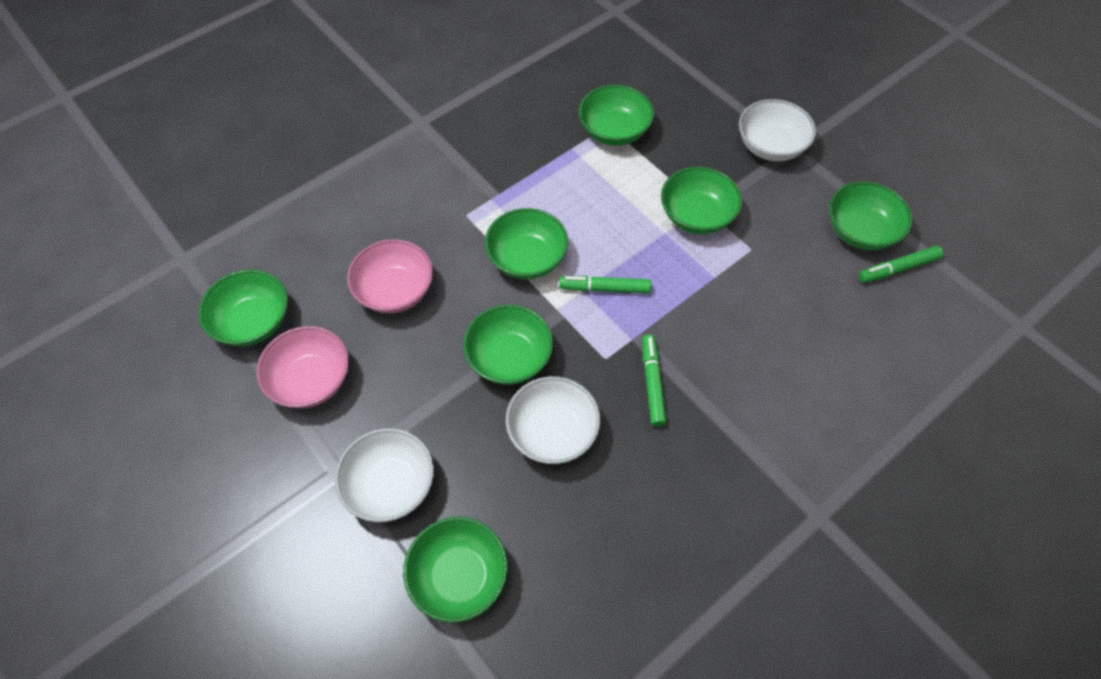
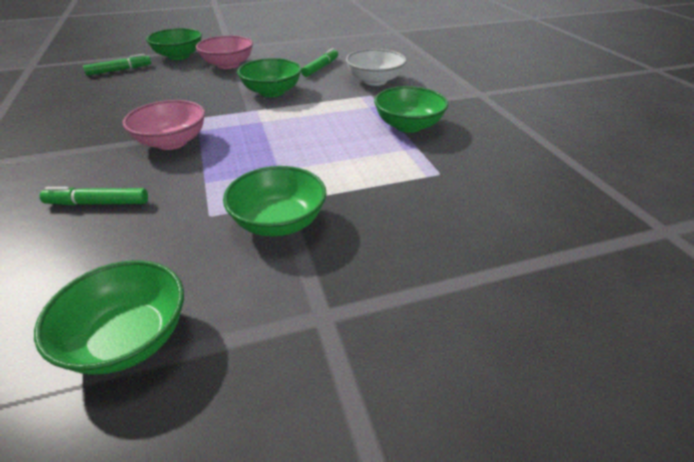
green bowl: 7 -> 5
white bowl: 3 -> 1

